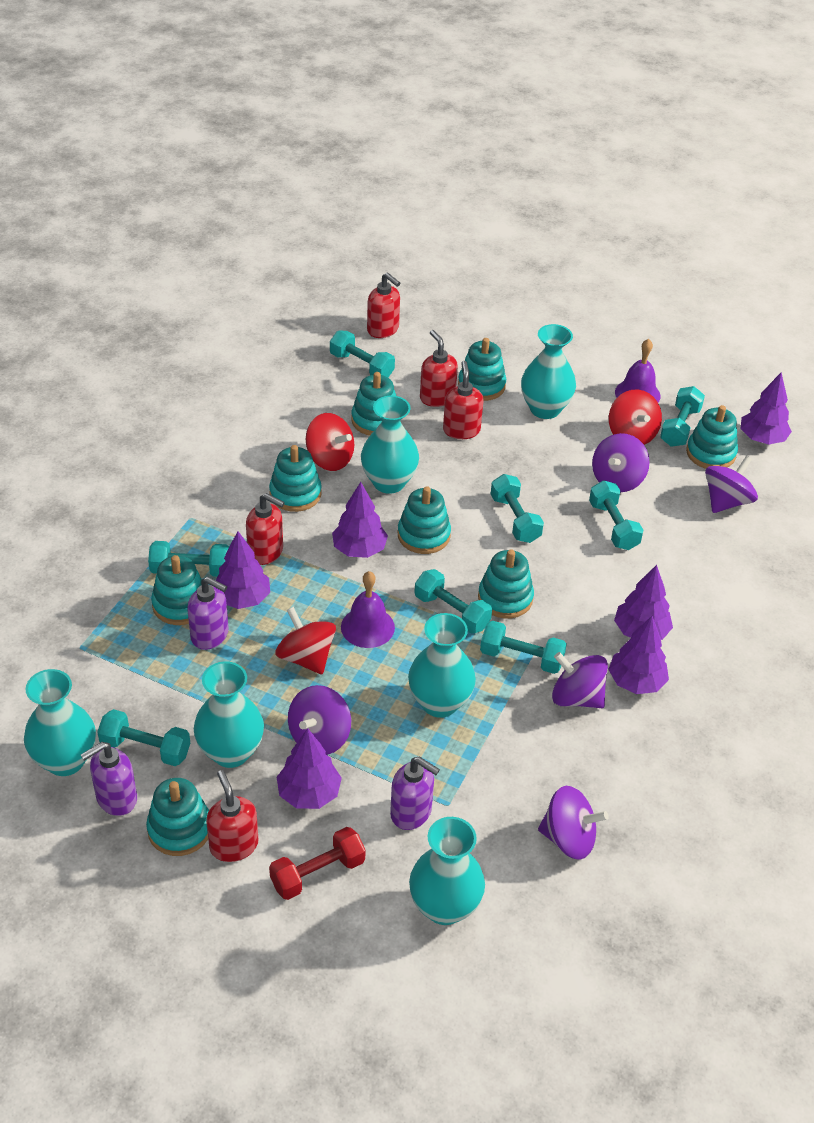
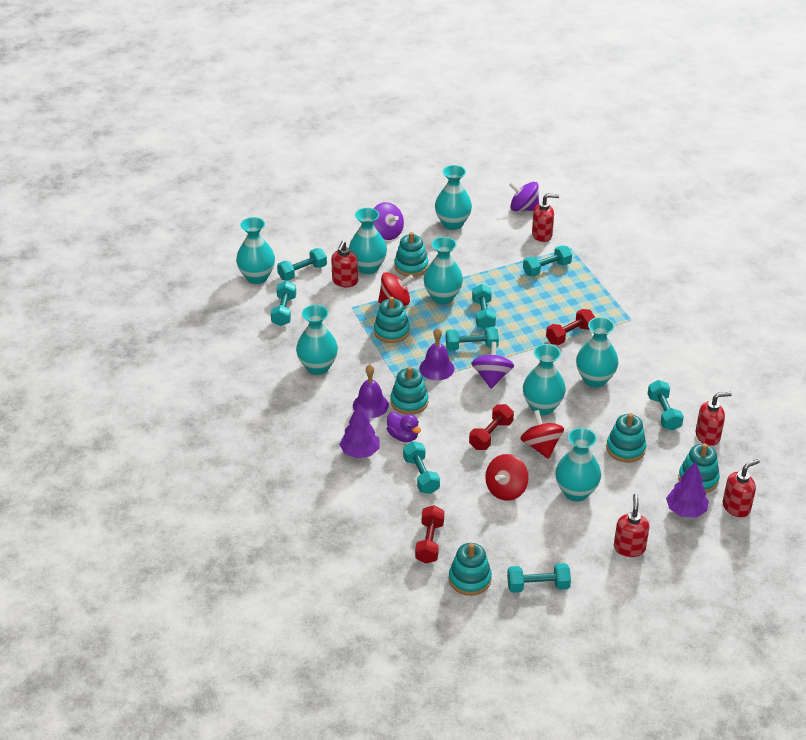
purple duck: 0 -> 1
purple soap dispenser: 3 -> 0
purple spinning top: 5 -> 3
purple tree: 6 -> 2
red dumbbell: 1 -> 3
turquoise stacking toy: 8 -> 6
turquoise vase: 6 -> 8

